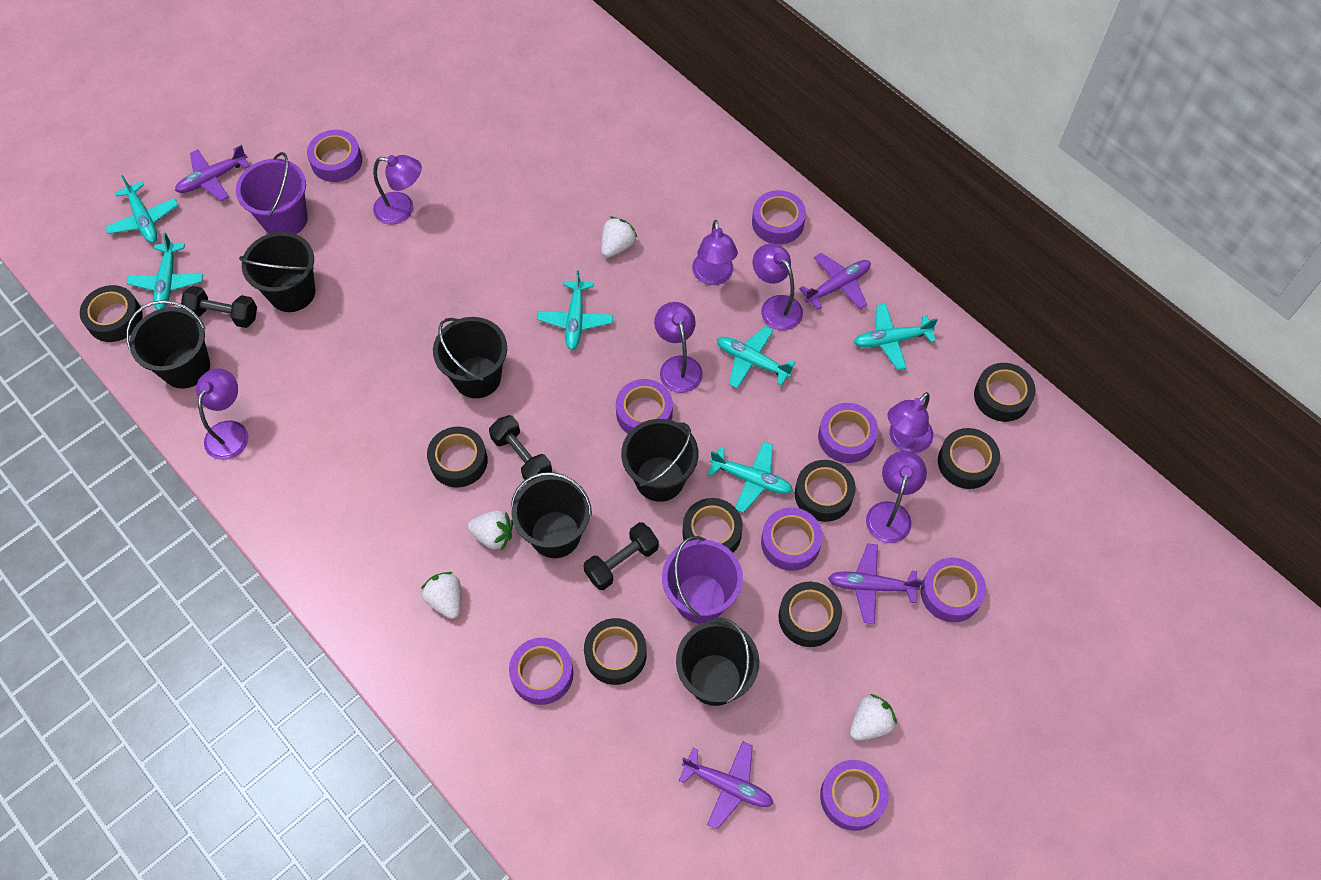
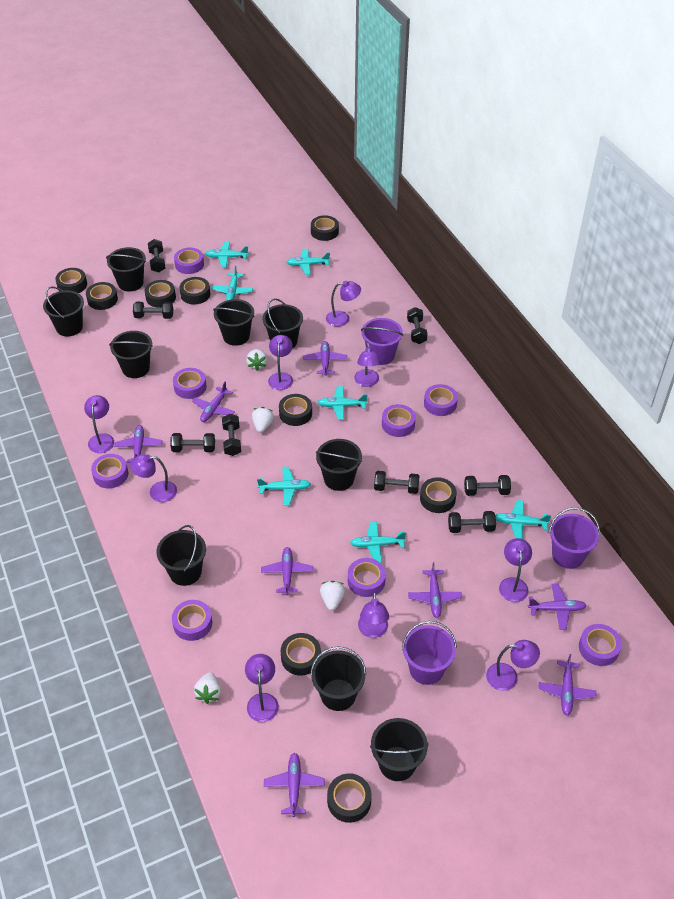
black bucket: 6 -> 9
black dumbbell: 3 -> 8
black tape: 8 -> 9
purple bucket: 2 -> 3
purple lamp: 7 -> 9
purple plane: 4 -> 8
turquoise plane: 6 -> 7

